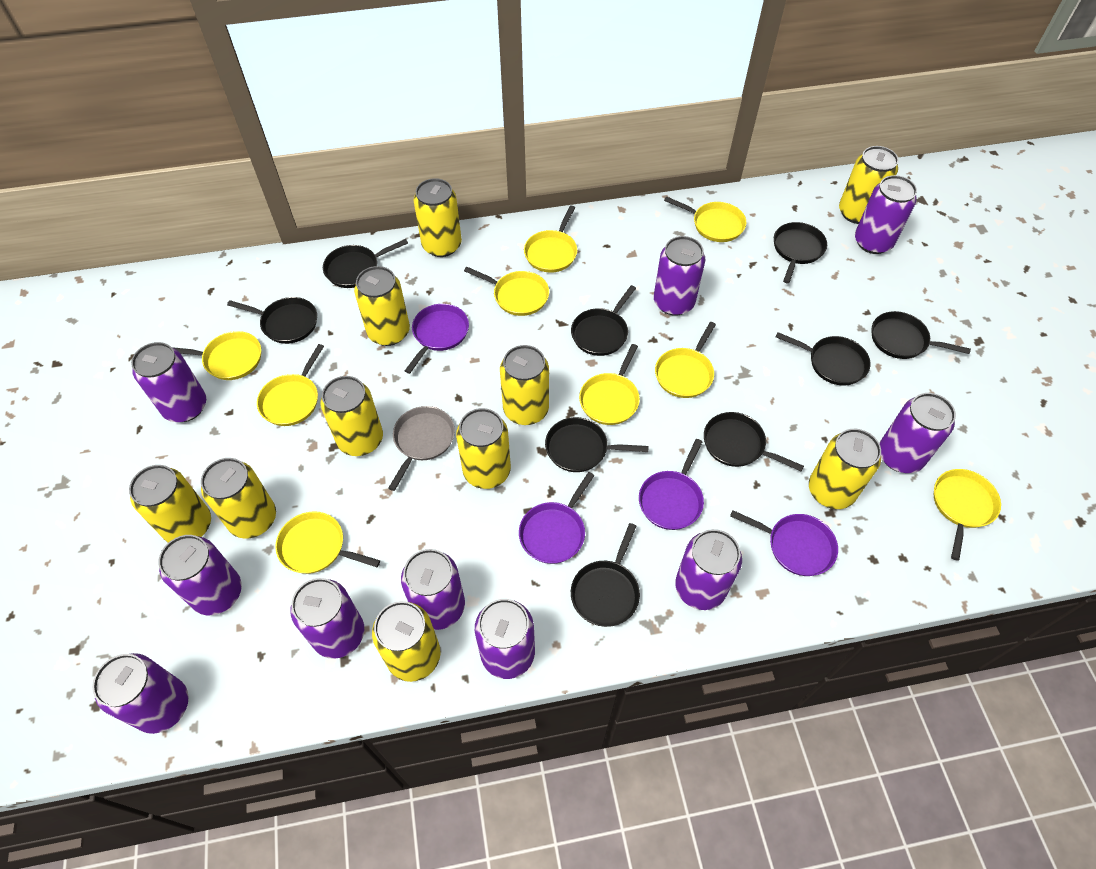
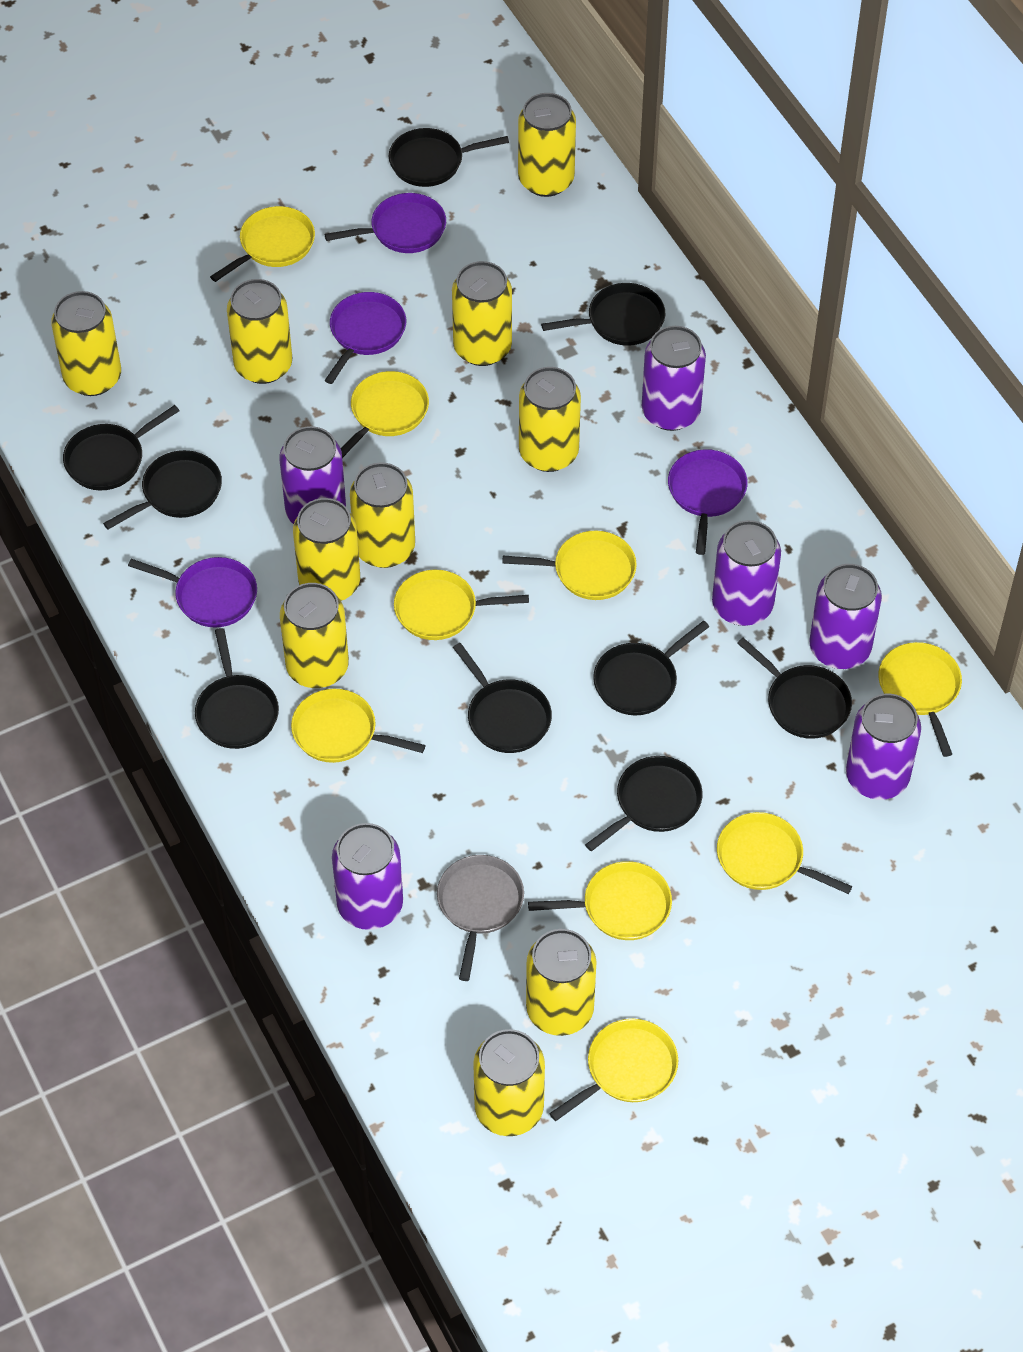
purple can: 10 -> 6

